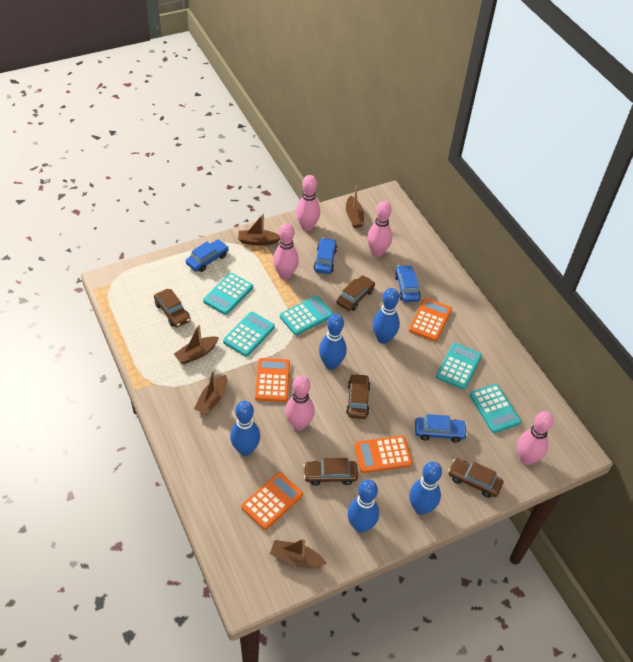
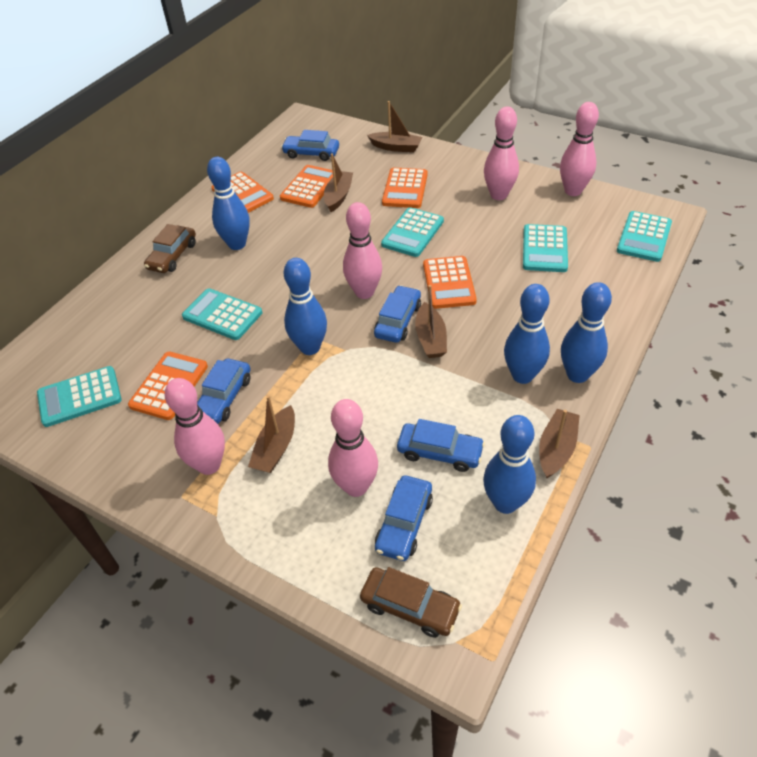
blue car: 4 -> 5
brown car: 5 -> 2
orange calculator: 4 -> 5

